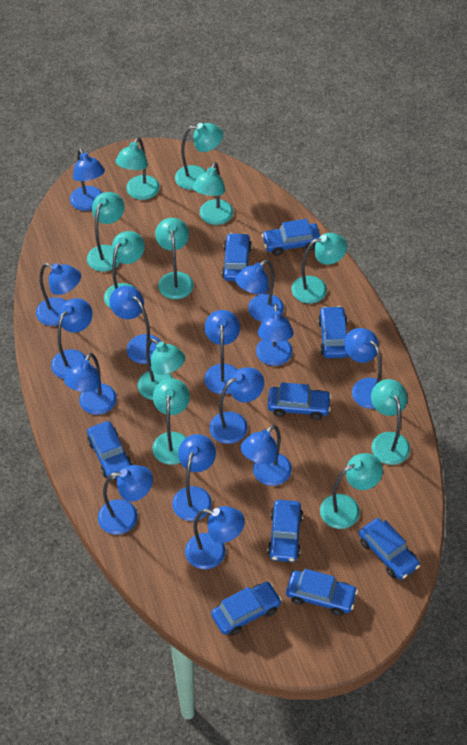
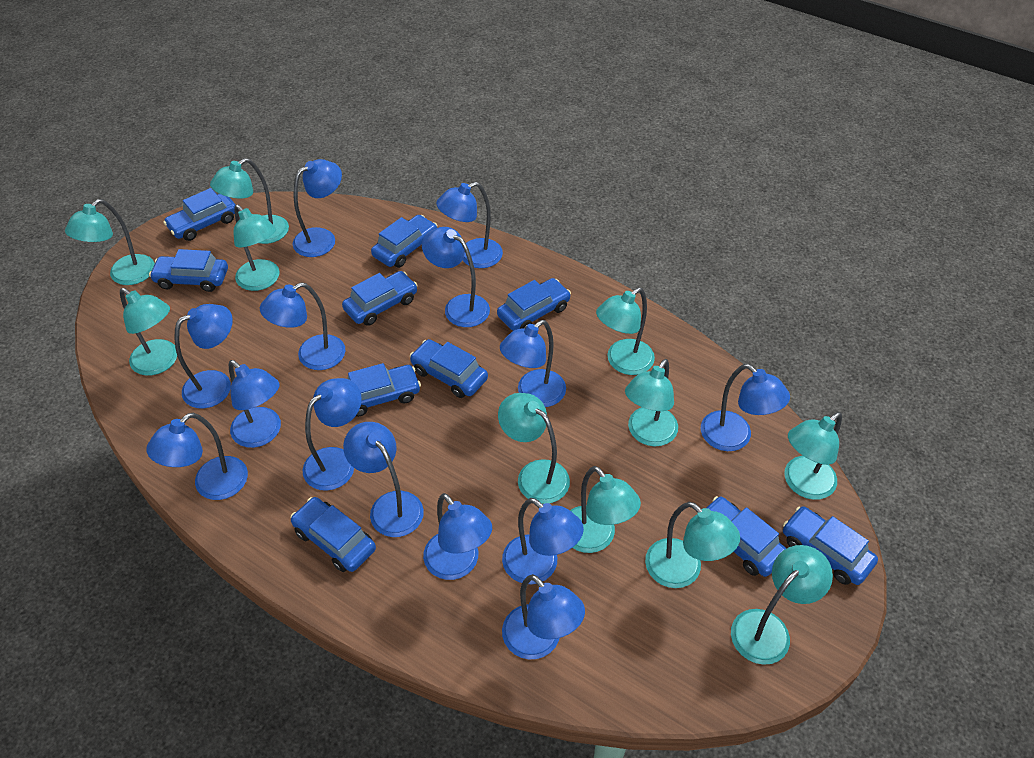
blue car: 9 -> 10

